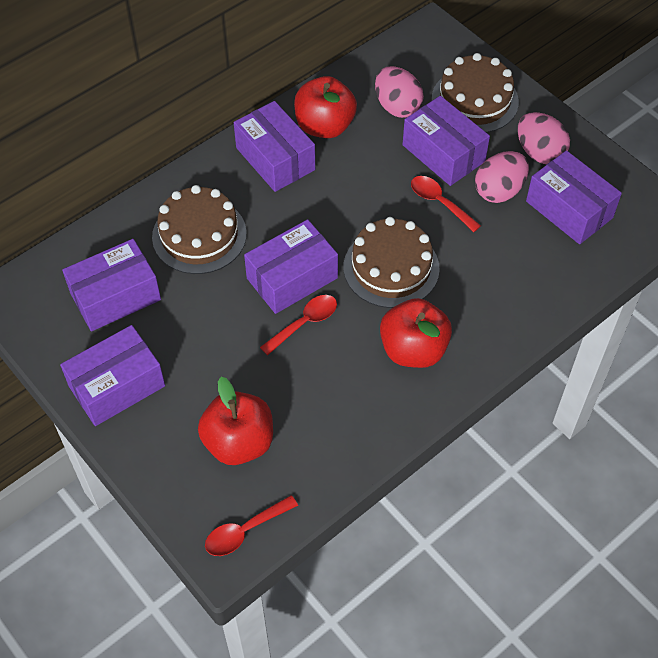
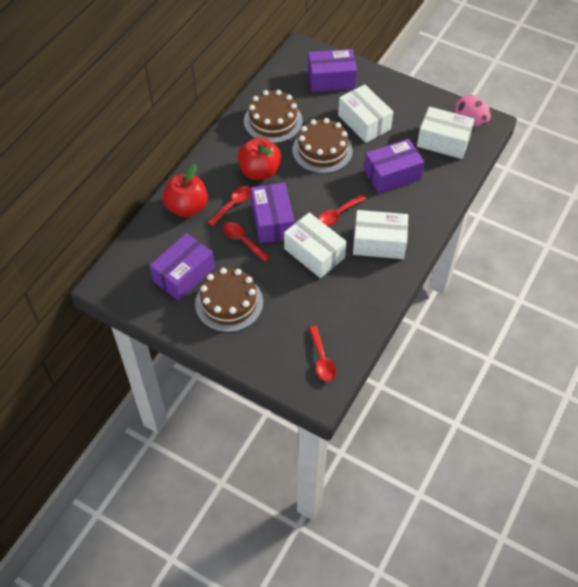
pink egg: 3 -> 1
purple box: 6 -> 4
red apple: 3 -> 2
red spoon: 3 -> 4
white box: 0 -> 4

